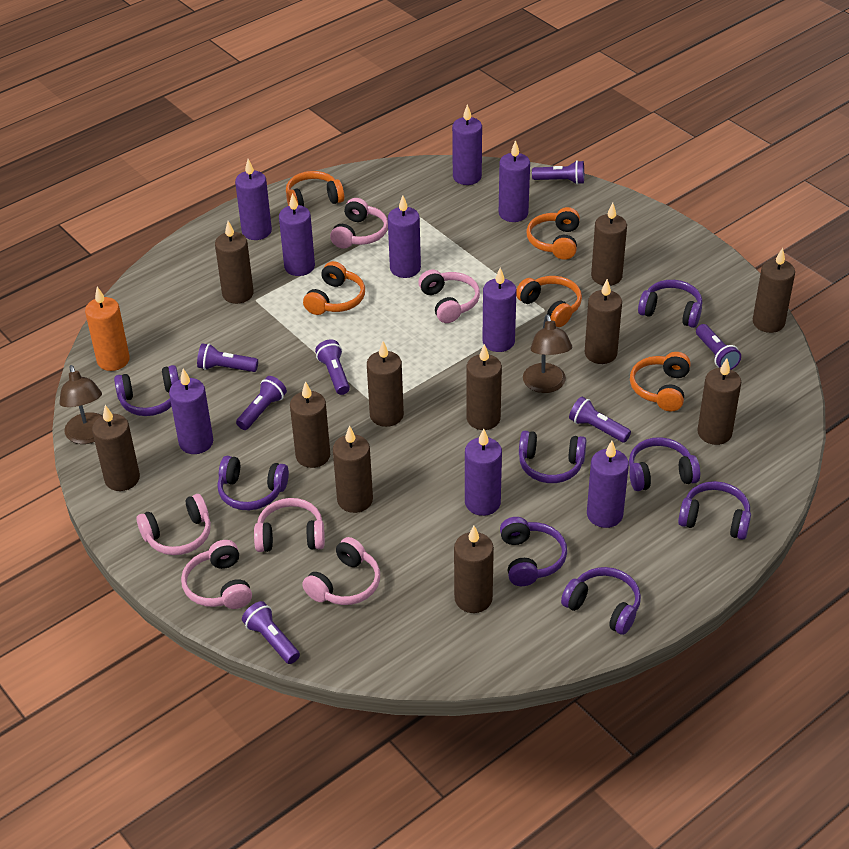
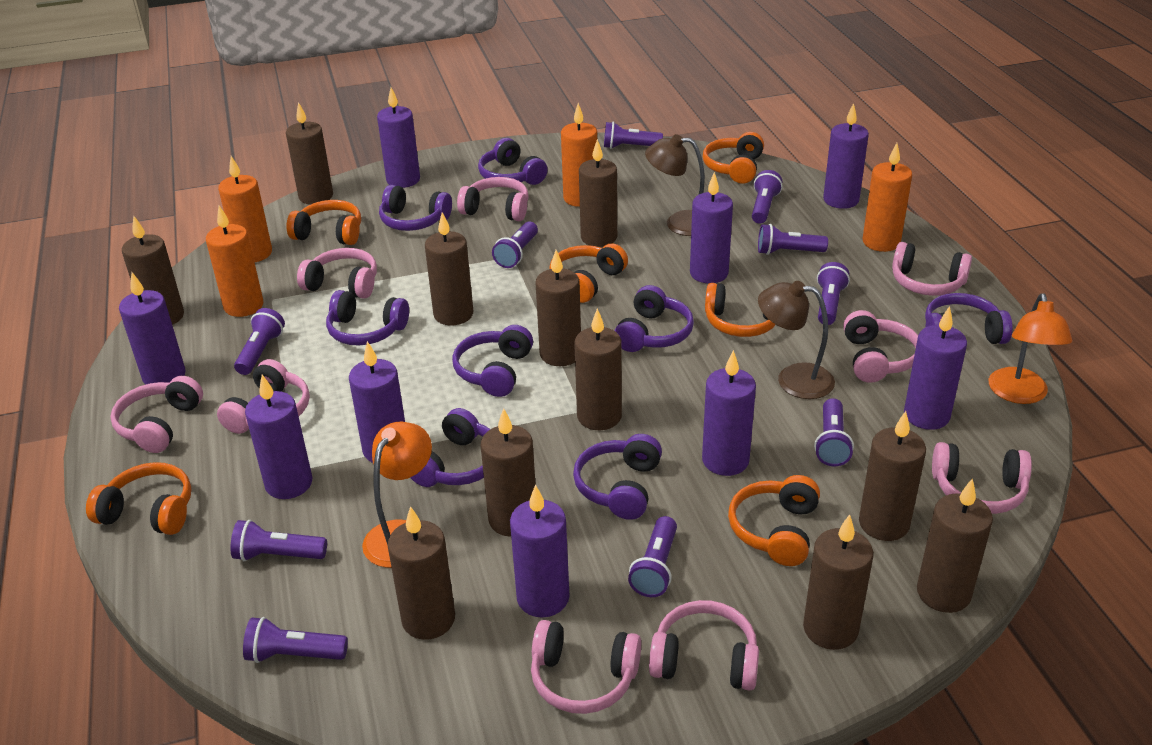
orange candle: 1 -> 4
orange headphones: 5 -> 6
orange lamp: 0 -> 2
pink headphones: 6 -> 9
purple flashlight: 7 -> 10

